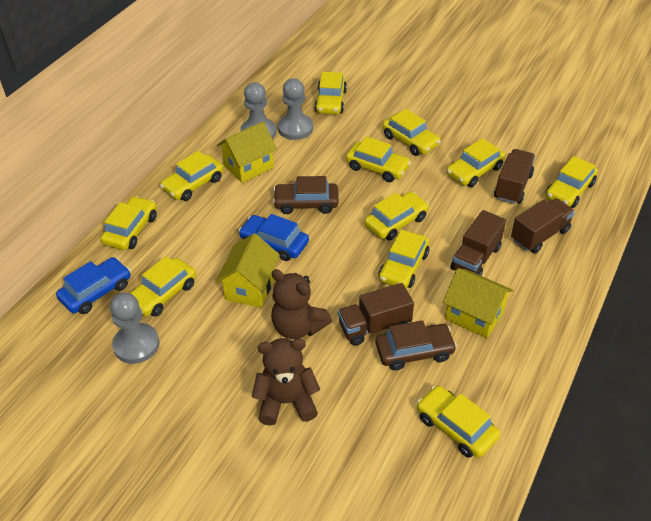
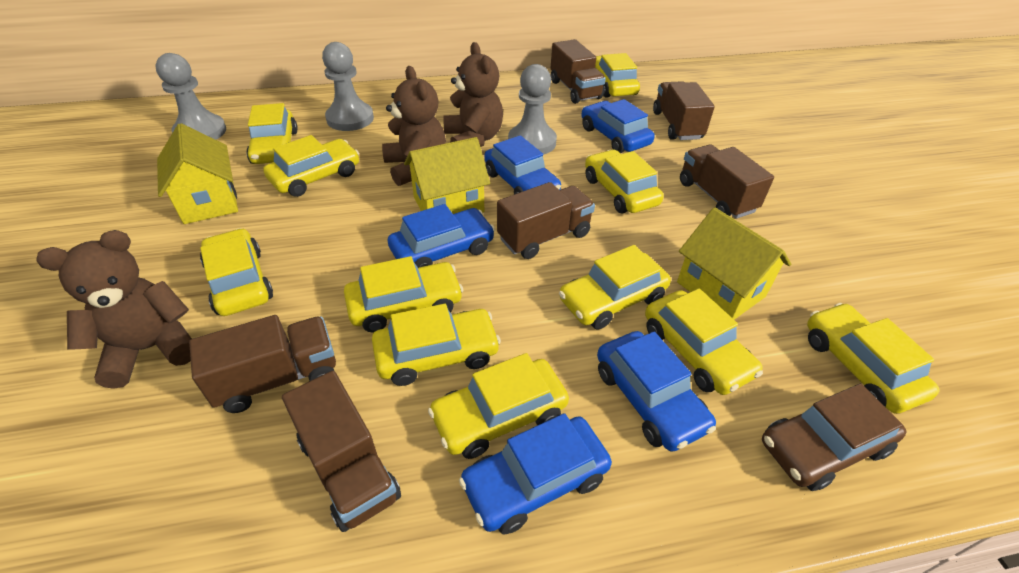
blue car: 2 -> 5
brown car: 2 -> 1
brown teddy bear: 2 -> 3
brown truck: 4 -> 6

